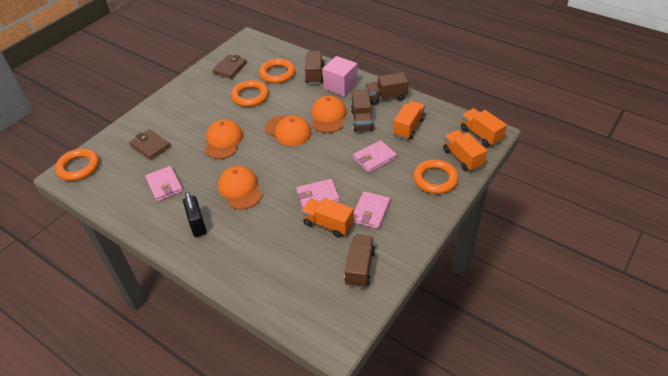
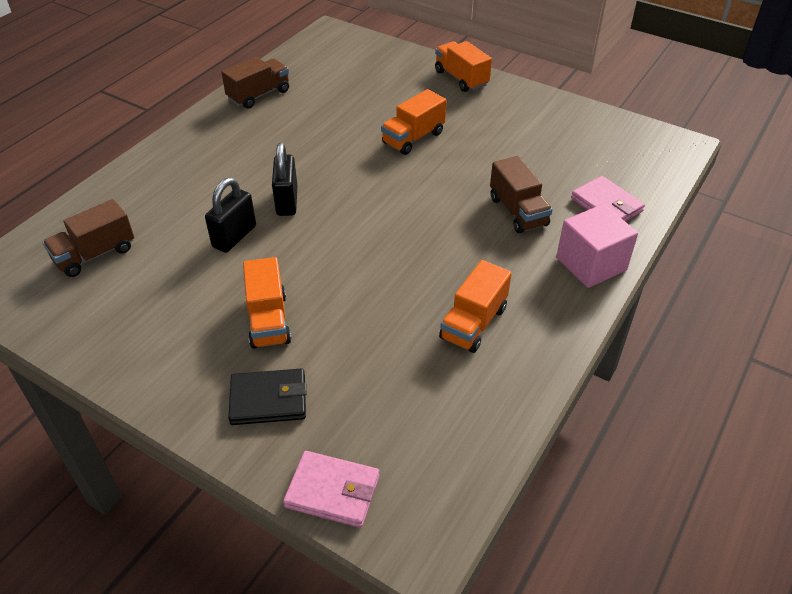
black padlock: 1 -> 2
black wallet: 0 -> 1
brown truck: 4 -> 3
brown wallet: 2 -> 0
orange cap: 4 -> 0
orange ring: 4 -> 0
pink wallet: 4 -> 2

